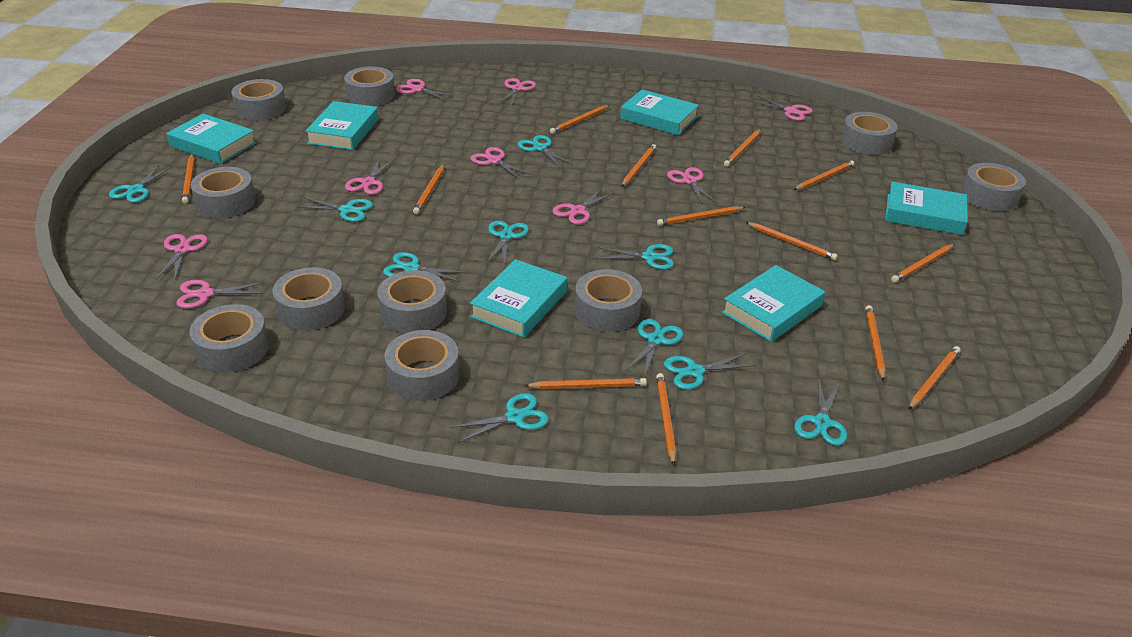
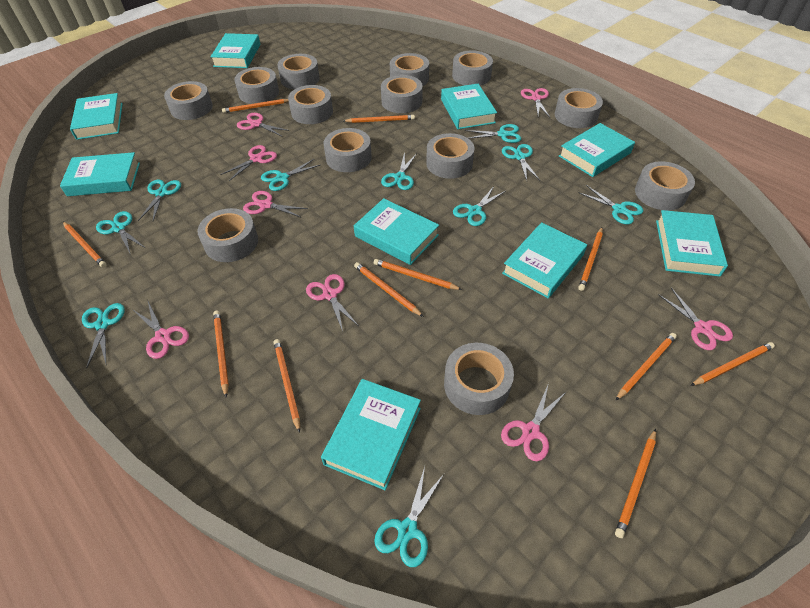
grey tape: 10 -> 13
orange pencil: 13 -> 11
pink scissors: 9 -> 8
turquoise book: 6 -> 9

